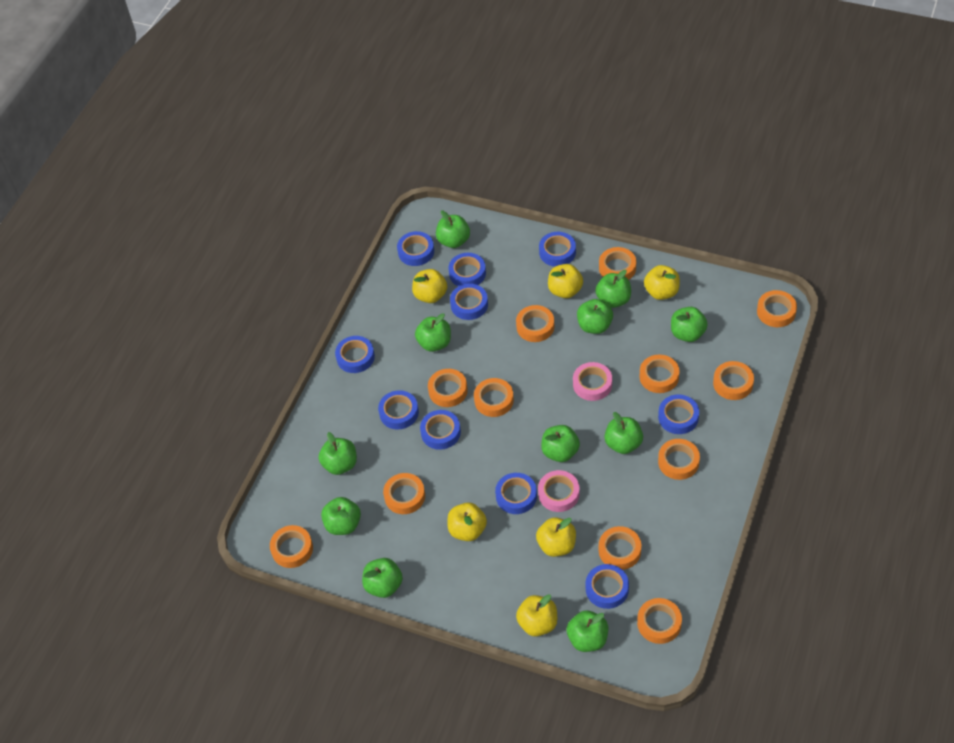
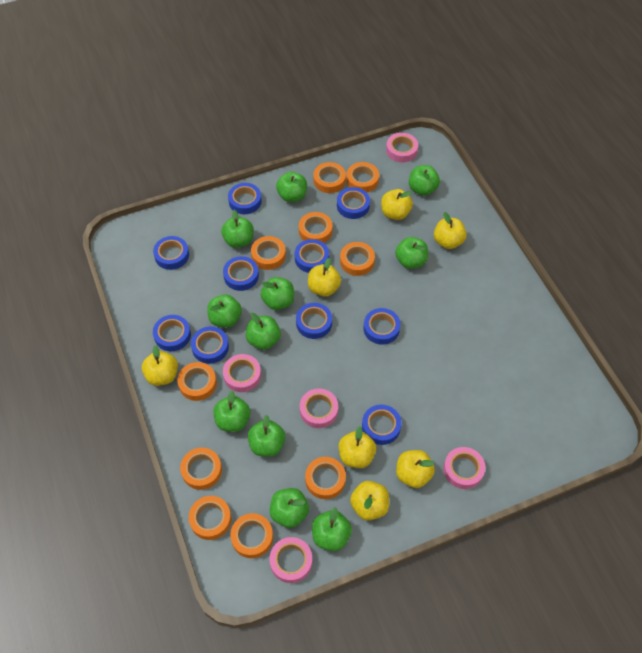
orange tape: 12 -> 10
pink tape: 2 -> 5
yellow apple: 6 -> 7

